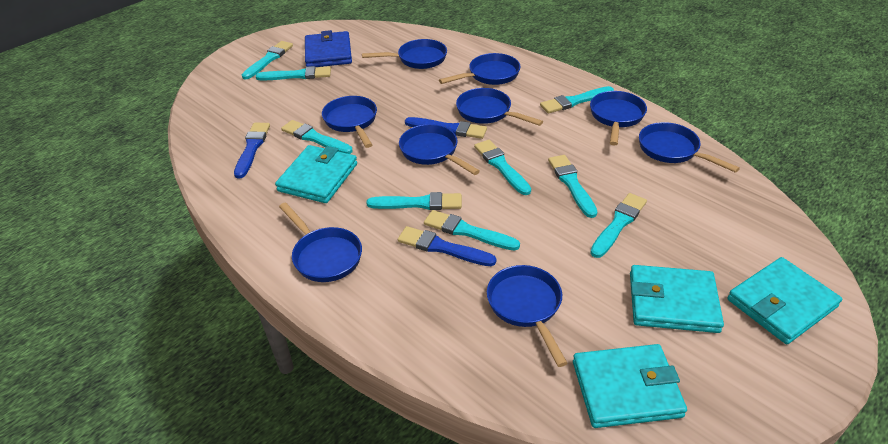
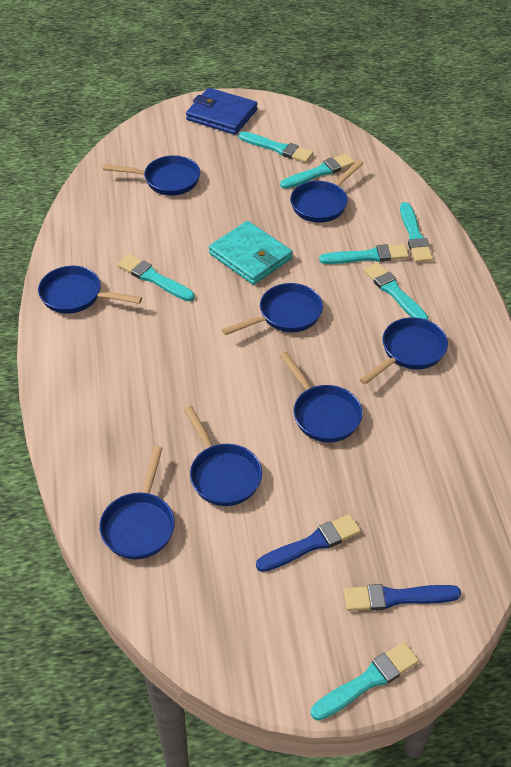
blue brush: 3 -> 2
blue pan: 9 -> 8
turquoise brush: 9 -> 7
turquoise wallet: 4 -> 1

